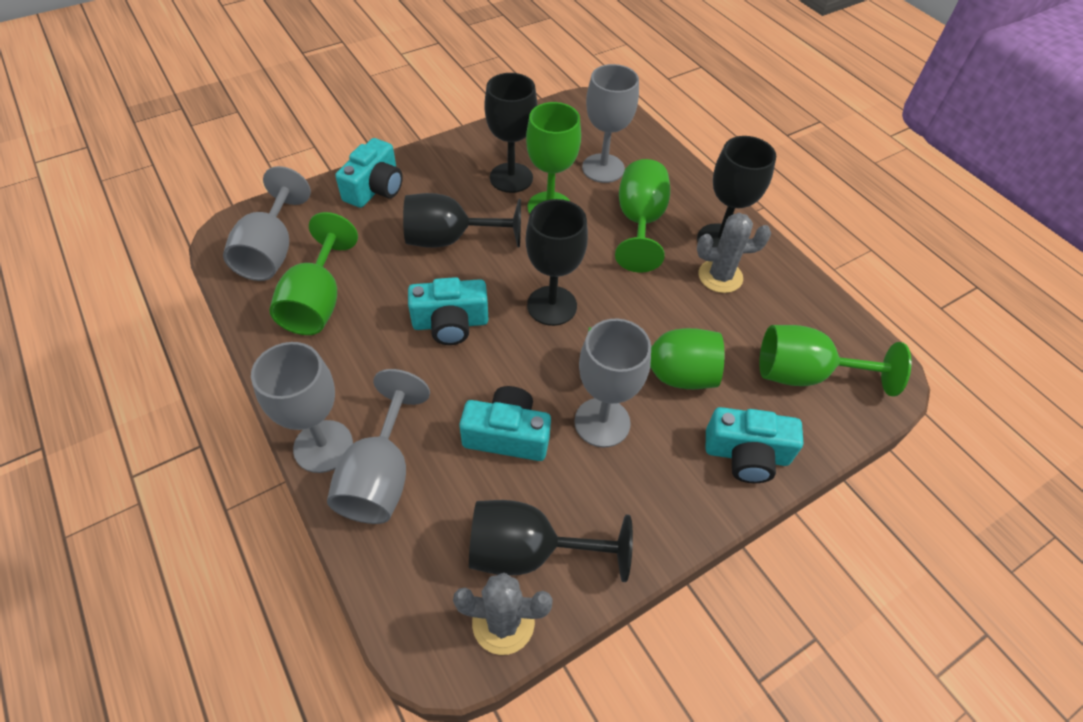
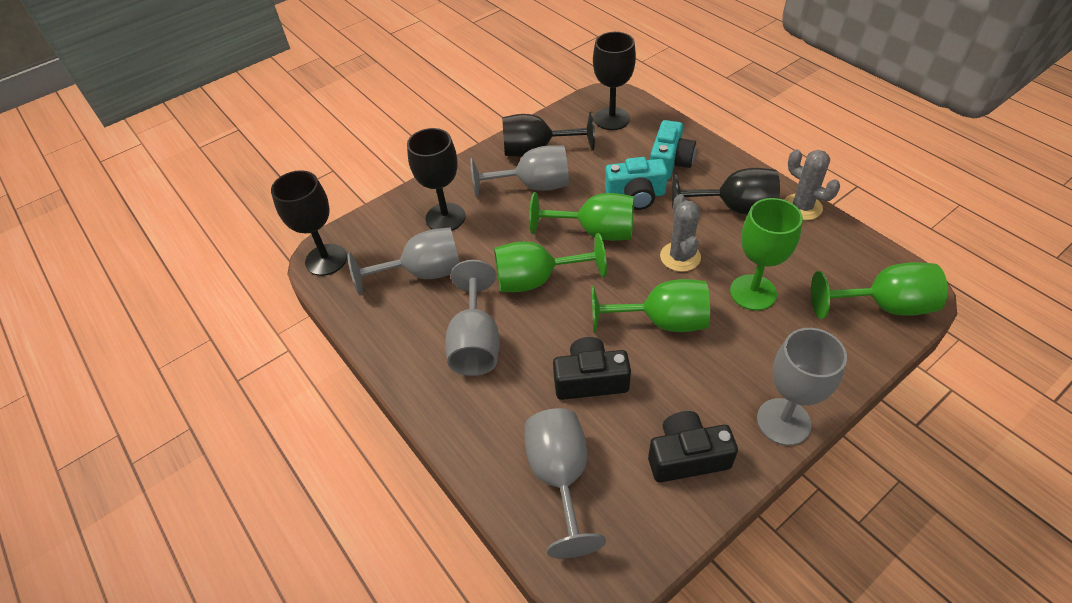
black camera: 0 -> 2
turquoise camera: 4 -> 2

